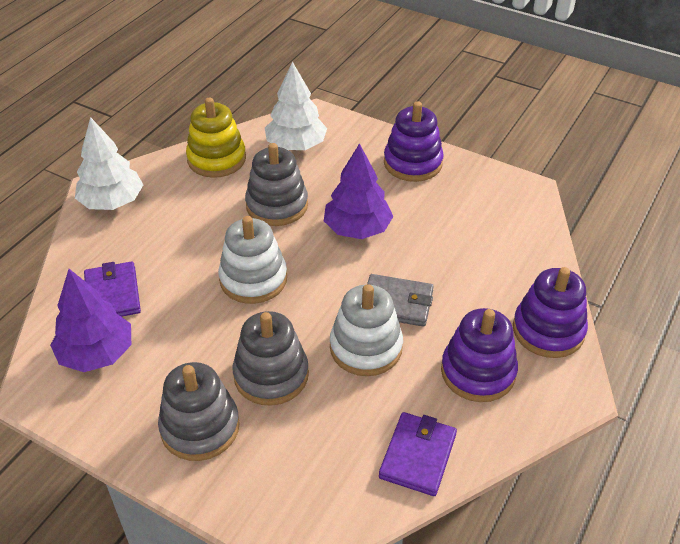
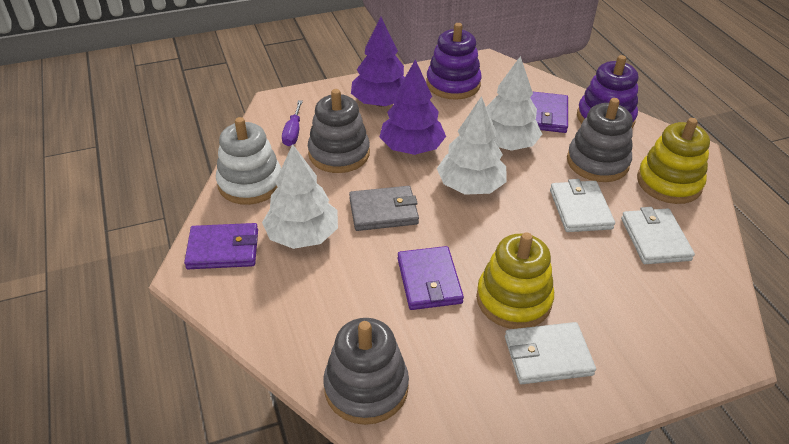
purple screwdriver: 0 -> 1
purple stacking toy: 3 -> 2
purple wallet: 2 -> 3
white stacking toy: 2 -> 1
white tree: 2 -> 3
white wallet: 0 -> 3
yellow stacking toy: 1 -> 2

